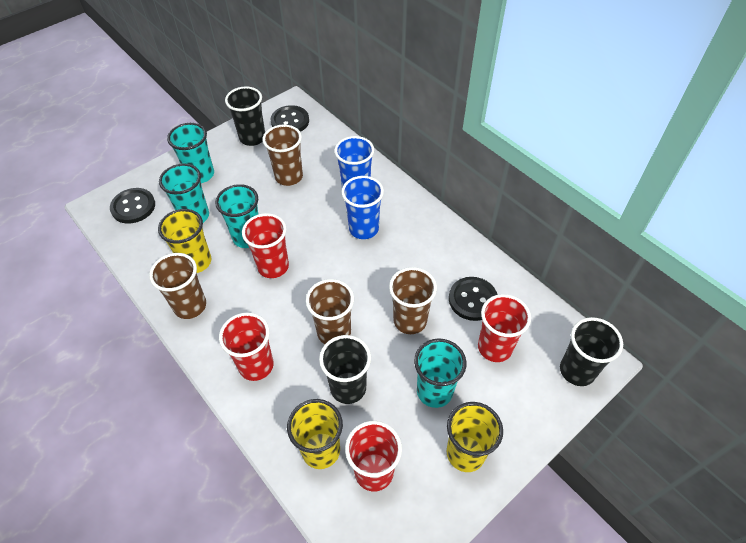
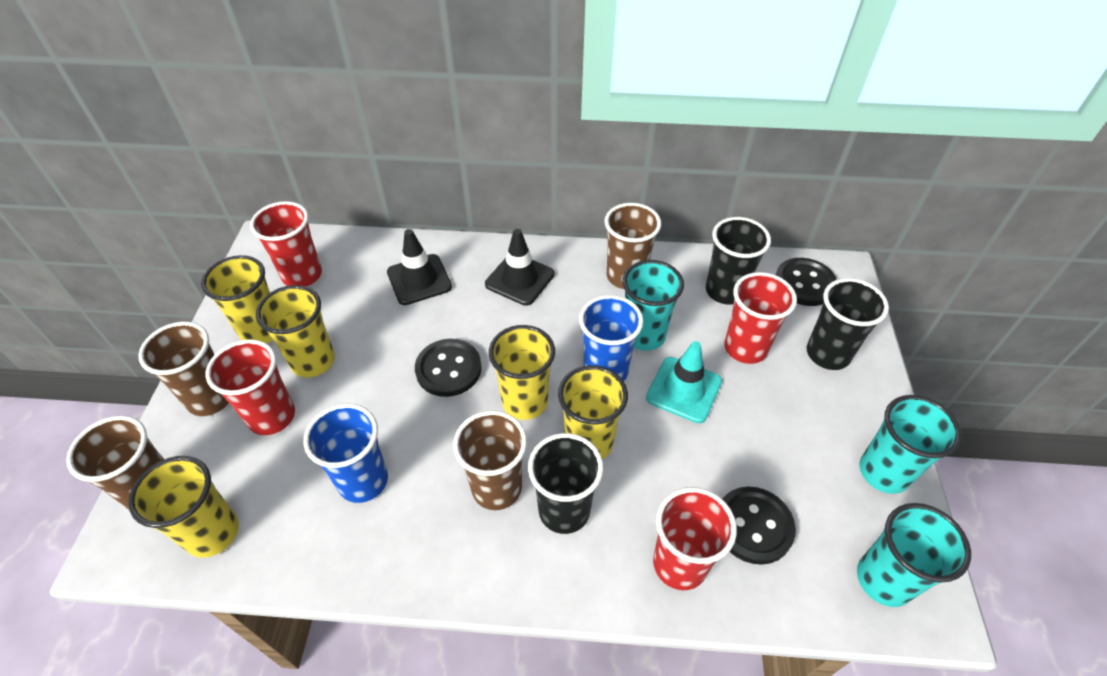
black traffic cone: 0 -> 2
turquoise cup: 4 -> 3
turquoise traffic cone: 0 -> 1
yellow cup: 3 -> 5

